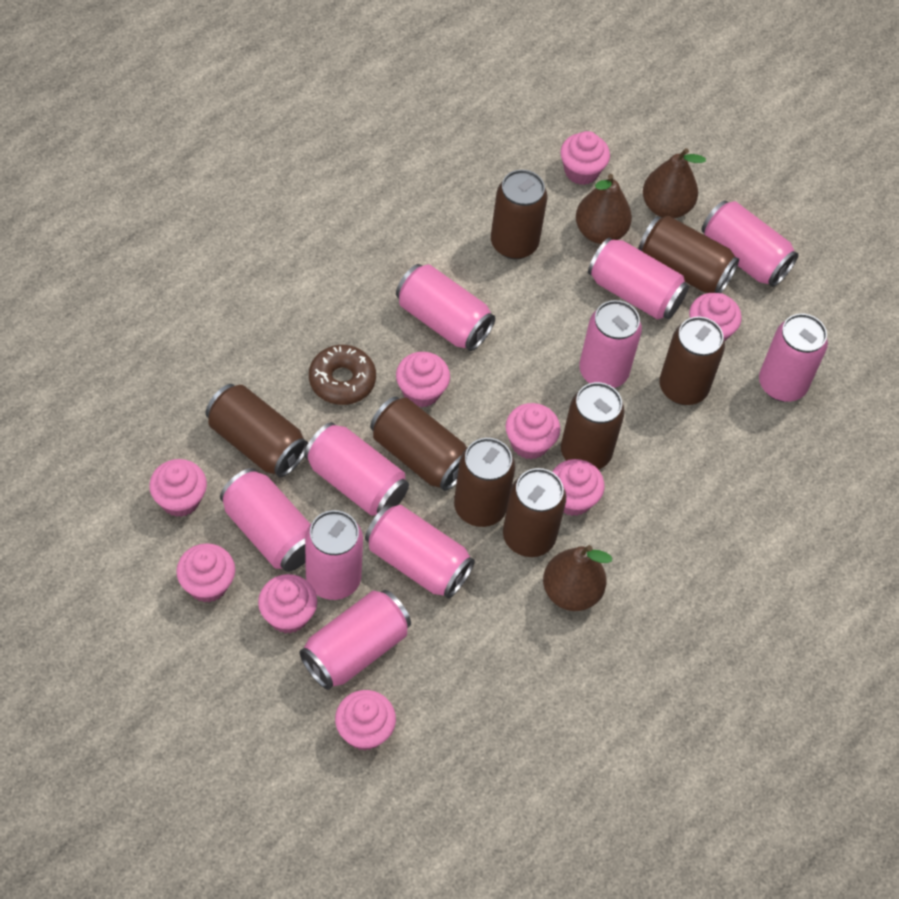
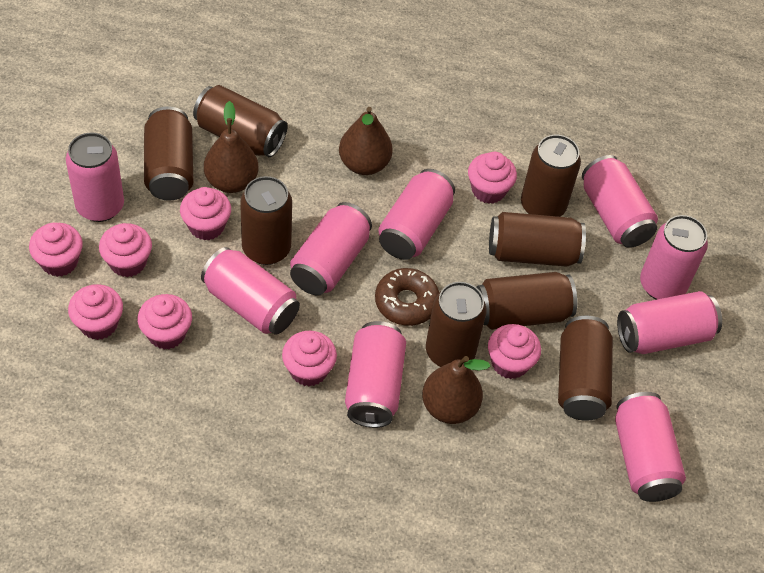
pink can: 10 -> 9
pink cupcake: 9 -> 8

